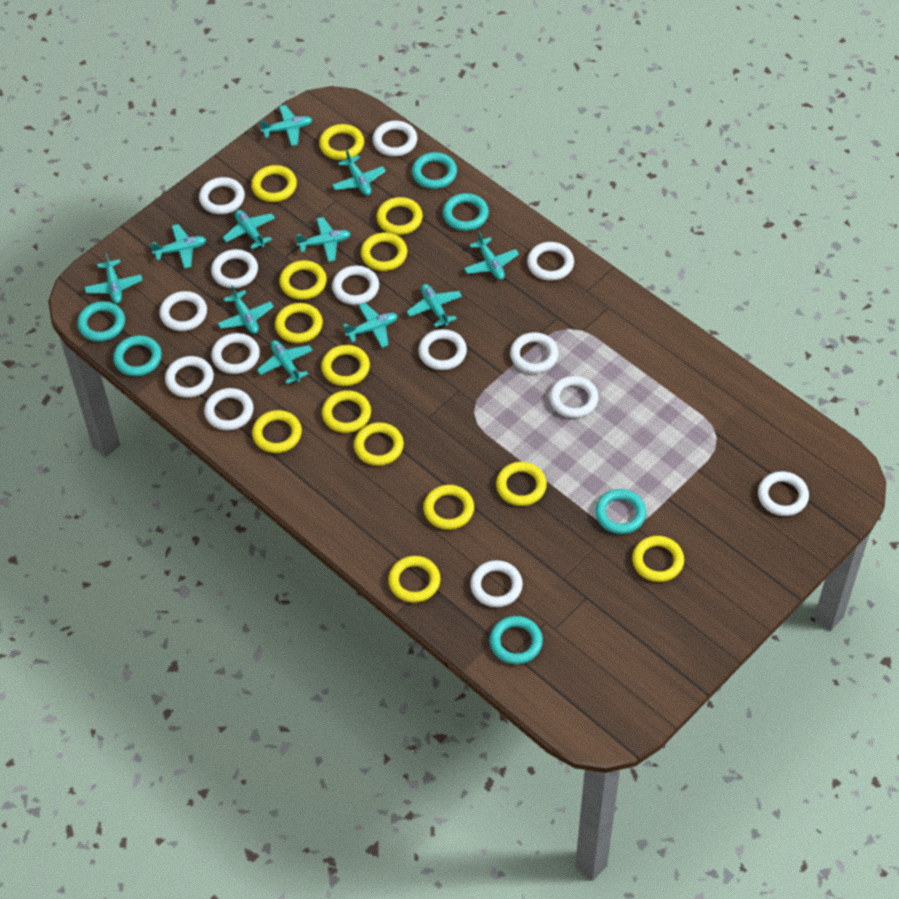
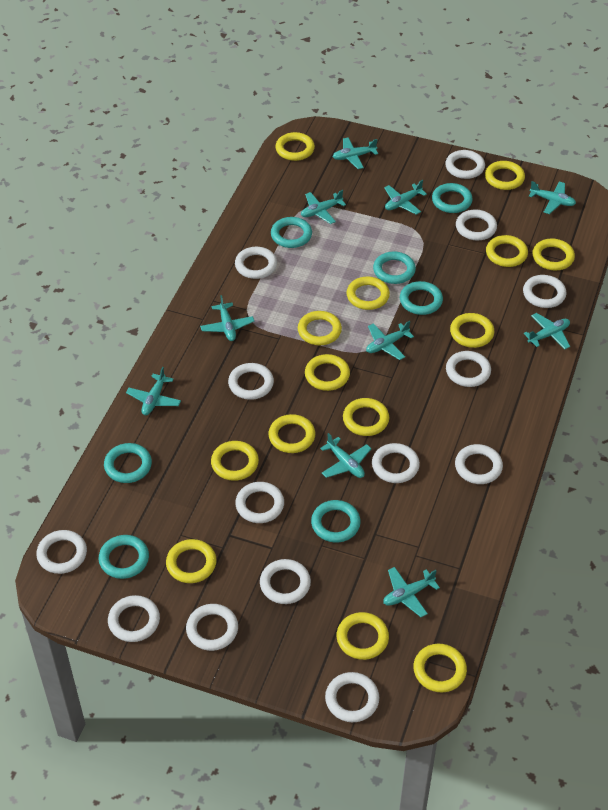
turquoise plane: 11 -> 10
turquoise ring: 6 -> 7

